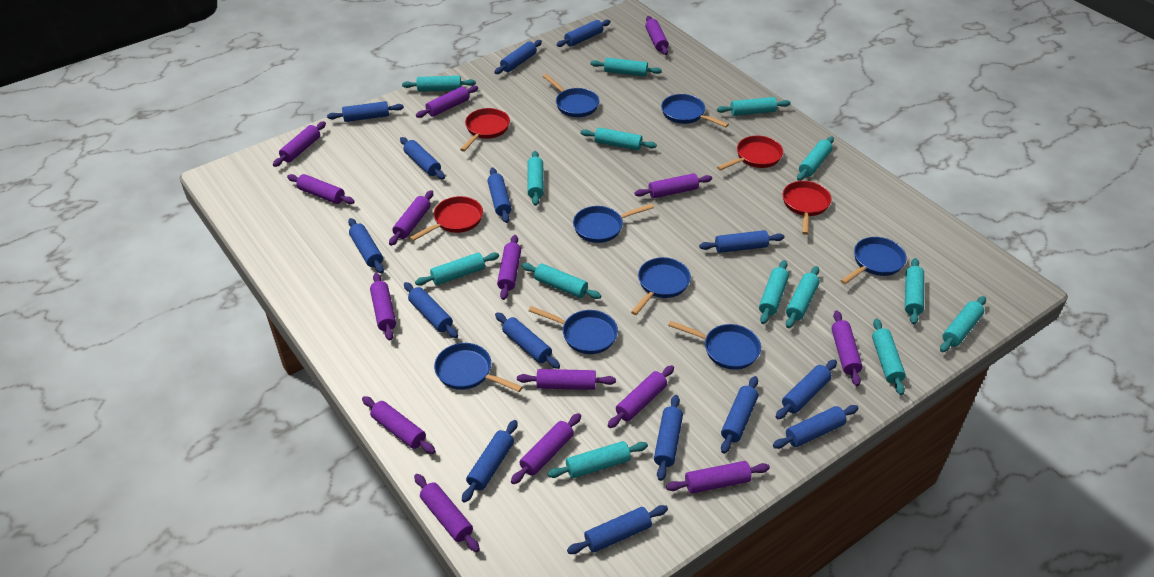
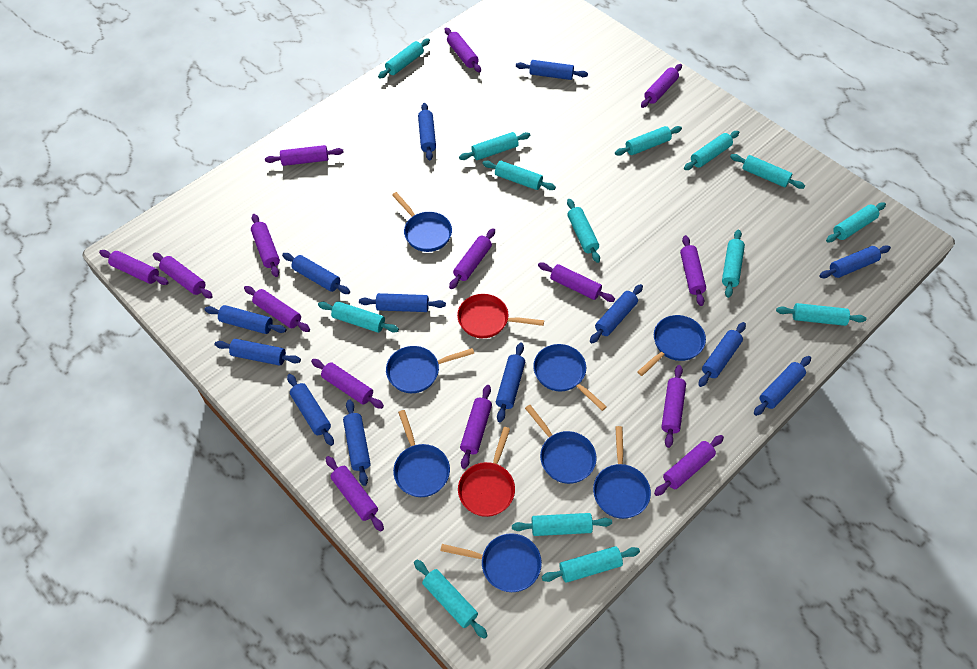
blue rolling pin: 15 -> 13
red pan: 4 -> 2

